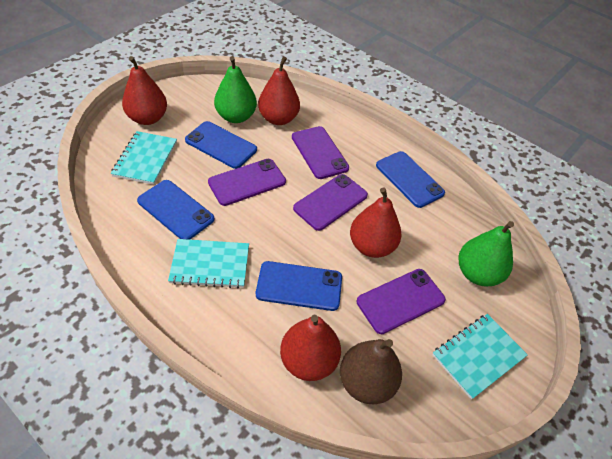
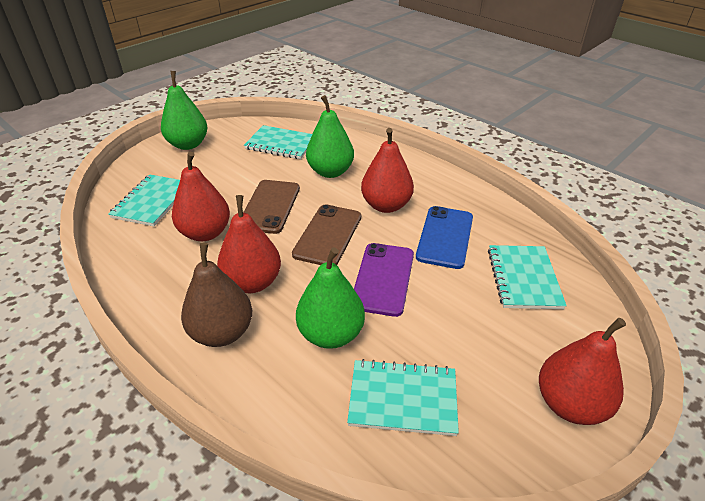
blue phone: 4 -> 1
brown phone: 0 -> 2
green pear: 2 -> 3
purple phone: 4 -> 1
turquoise notebook: 3 -> 4

